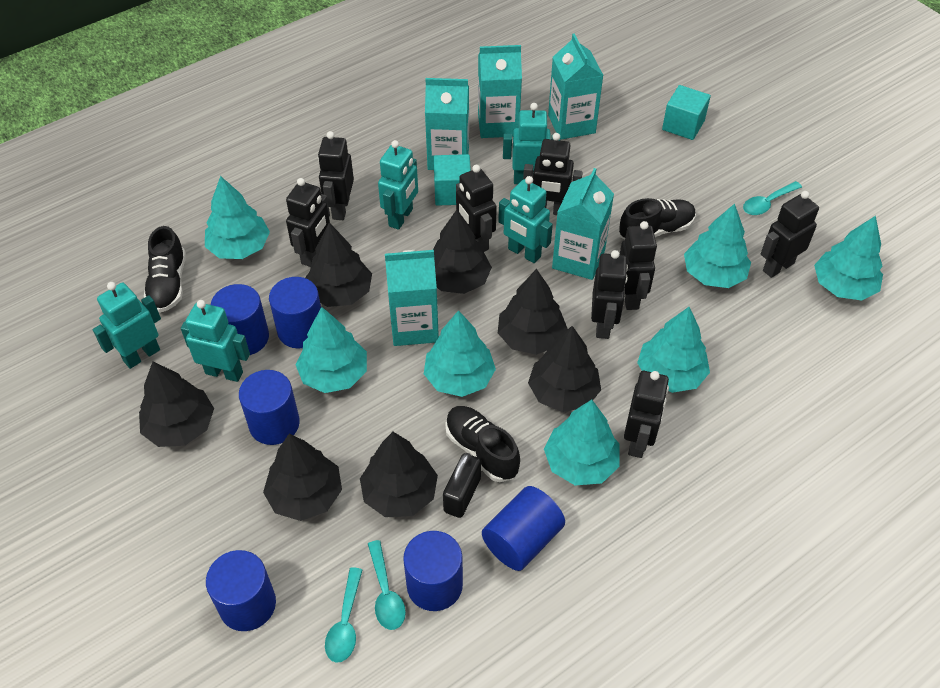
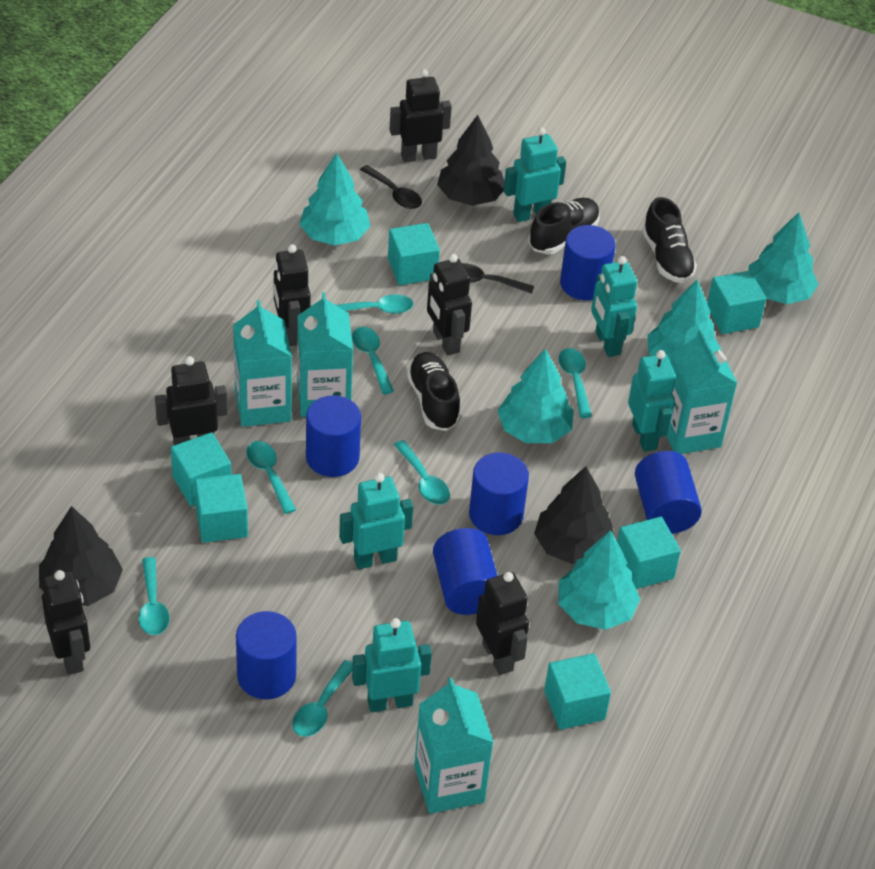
black padlock: 1 -> 0
black robot: 8 -> 6
black spoon: 0 -> 2
black tree: 7 -> 3
turquoise carton: 5 -> 4
turquoise cube: 2 -> 6
turquoise spoon: 3 -> 7
turquoise tree: 7 -> 5

